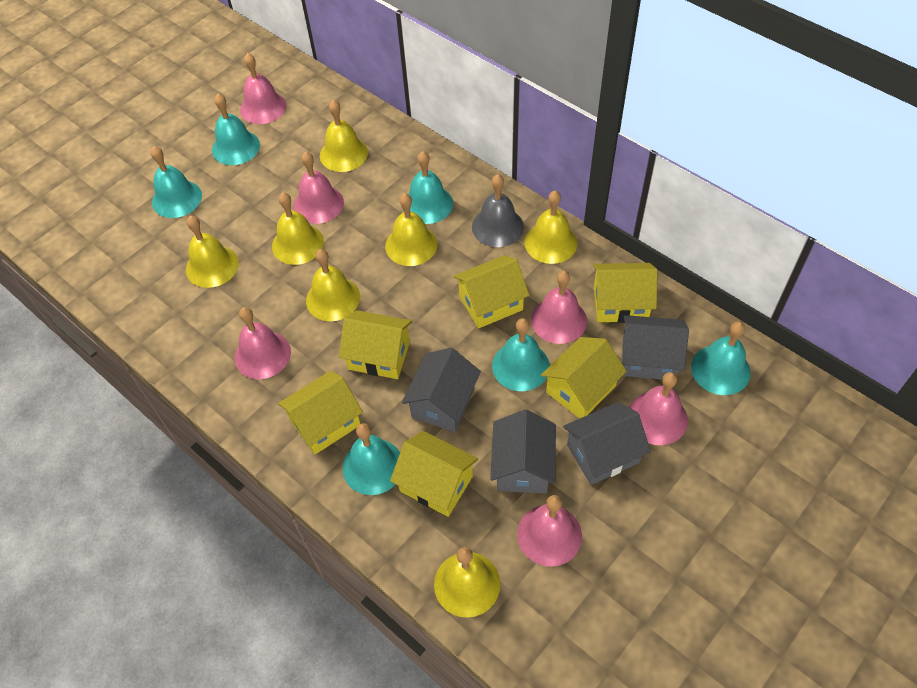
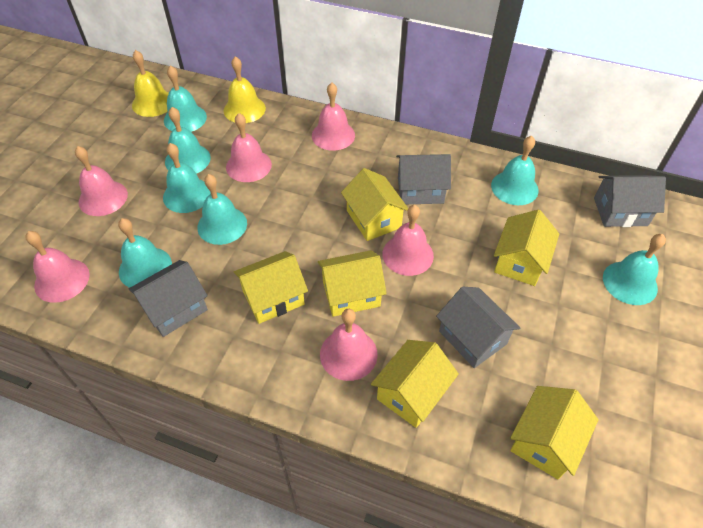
grey bell: 1 -> 0
turquoise bell: 6 -> 7
yellow bell: 7 -> 2

